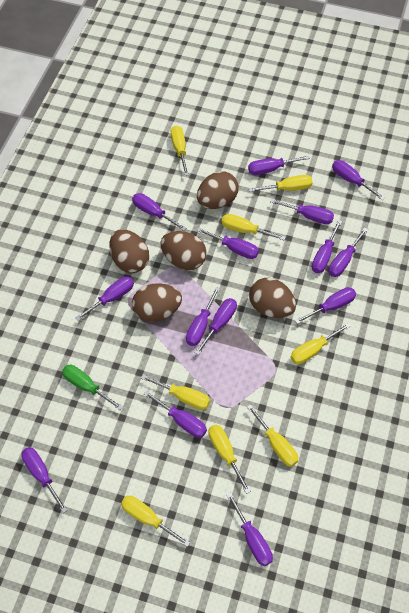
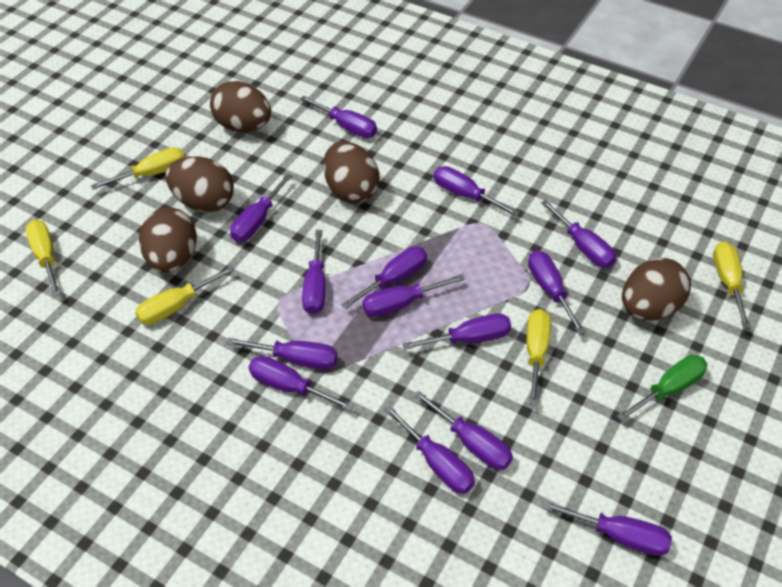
yellow screwdriver: 8 -> 5

